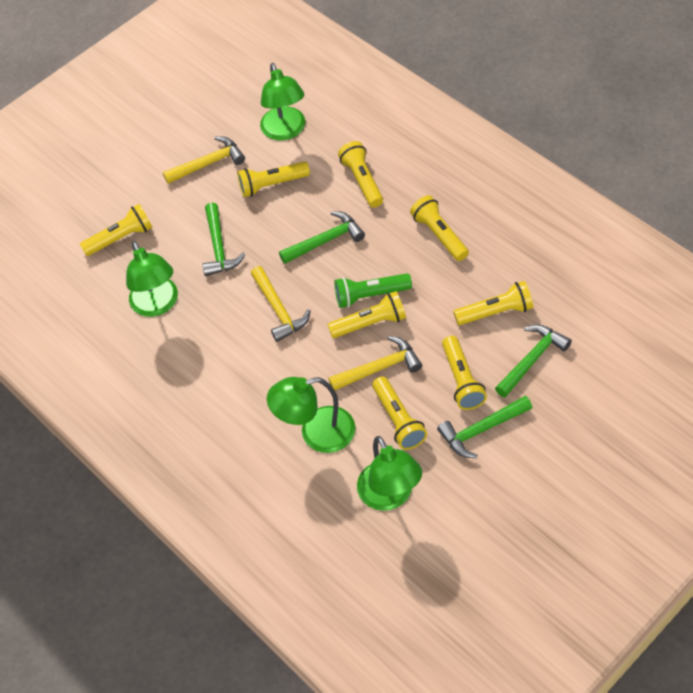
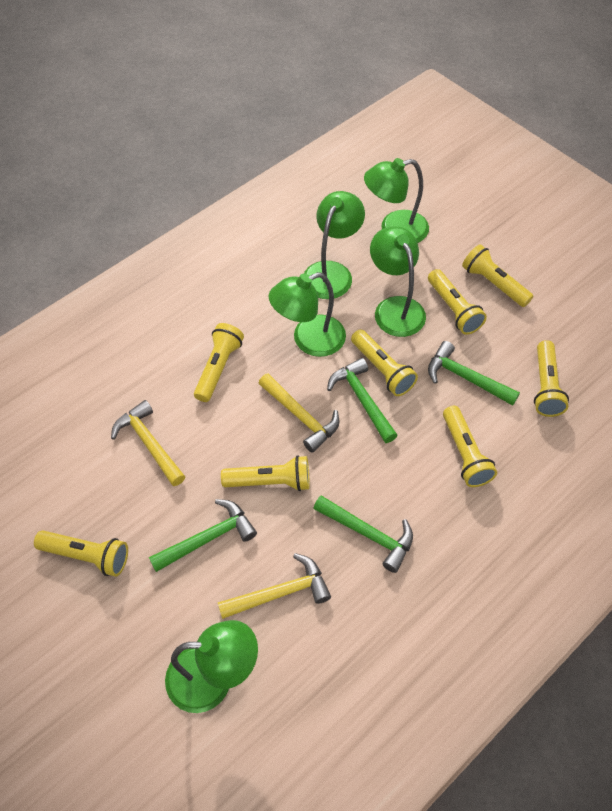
green flashlight: 1 -> 0
green lamp: 4 -> 5

